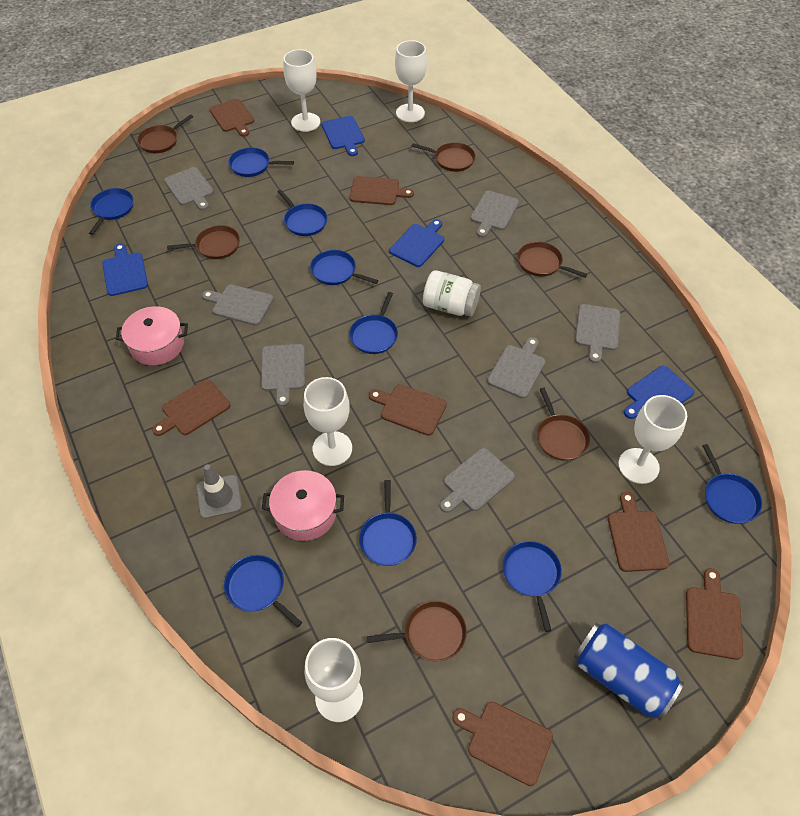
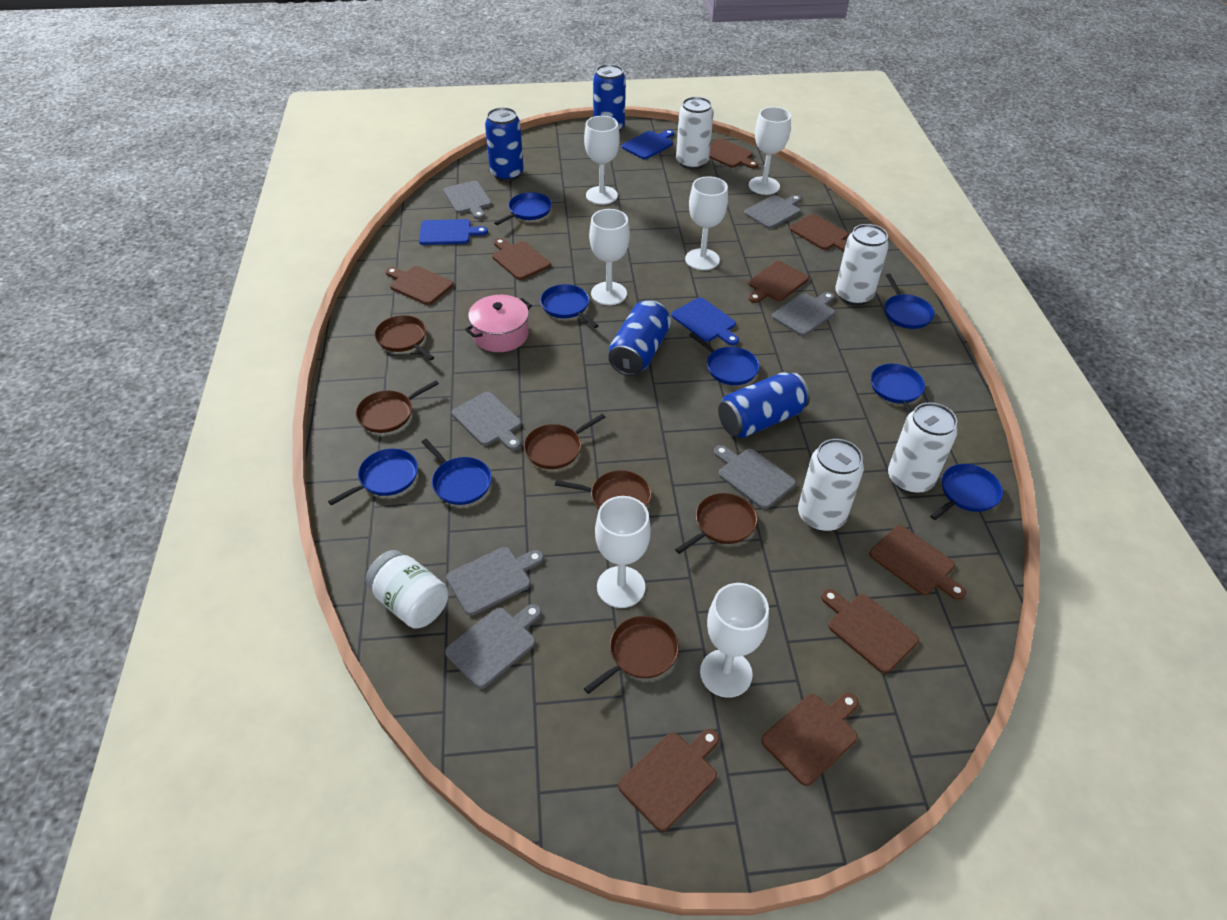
blue can: 1 -> 4
blue cutting board: 4 -> 3
blue pan: 9 -> 8
brown cutting board: 7 -> 9
grey traffic cone: 1 -> 0
pink pot: 2 -> 1
white can: 0 -> 4
white goblet: 5 -> 6

